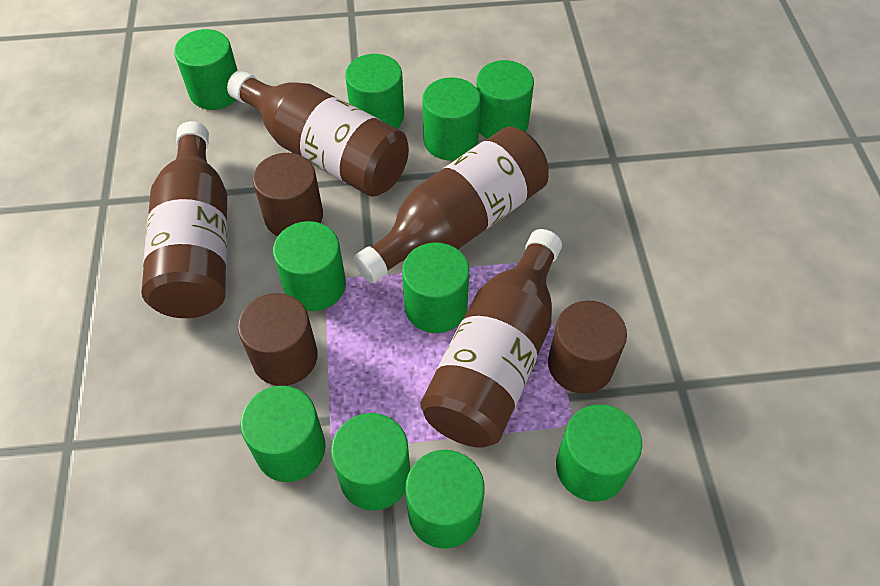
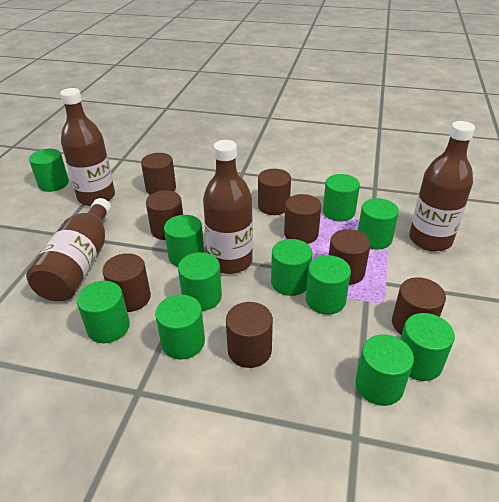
brown cylinder: 3 -> 8
green cylinder: 10 -> 11

